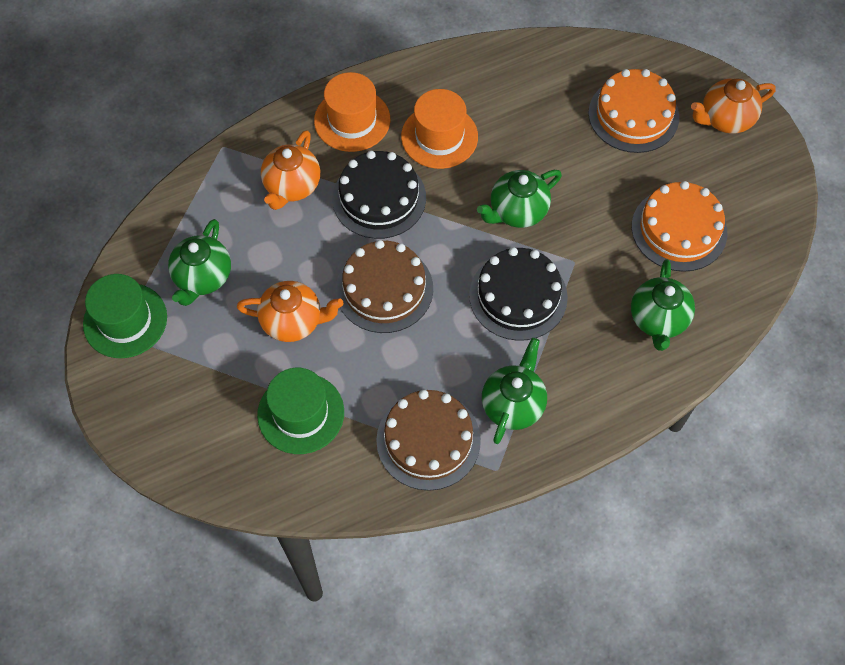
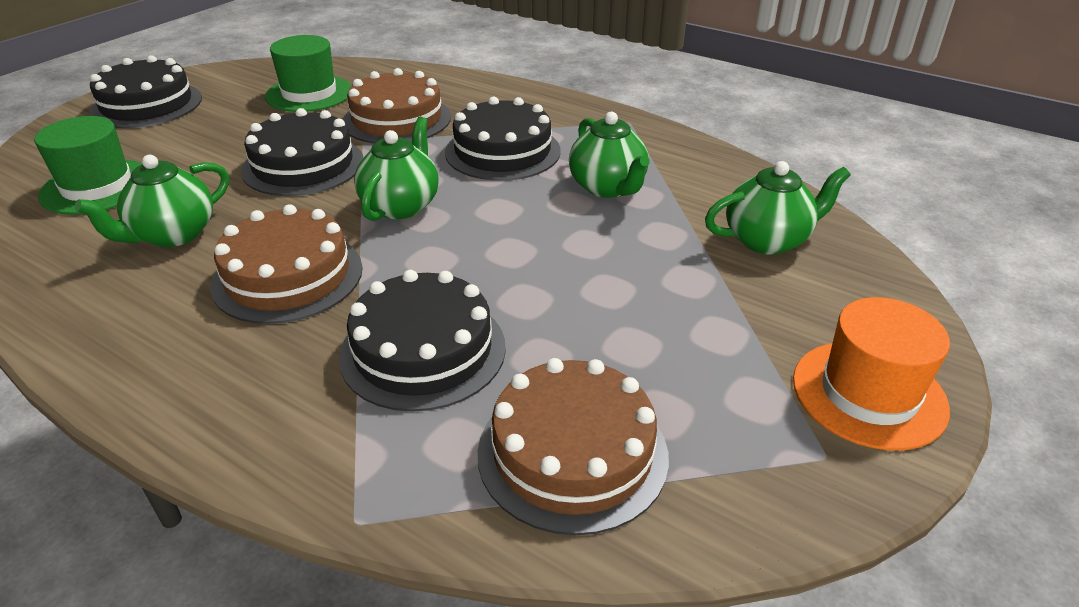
black cake: 2 -> 4
brown cake: 2 -> 3
orange cake: 2 -> 0
orange hat: 2 -> 1
orange teapot: 3 -> 0

